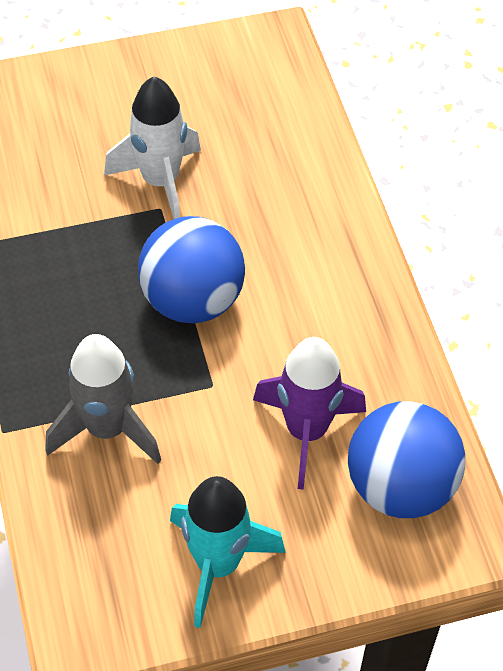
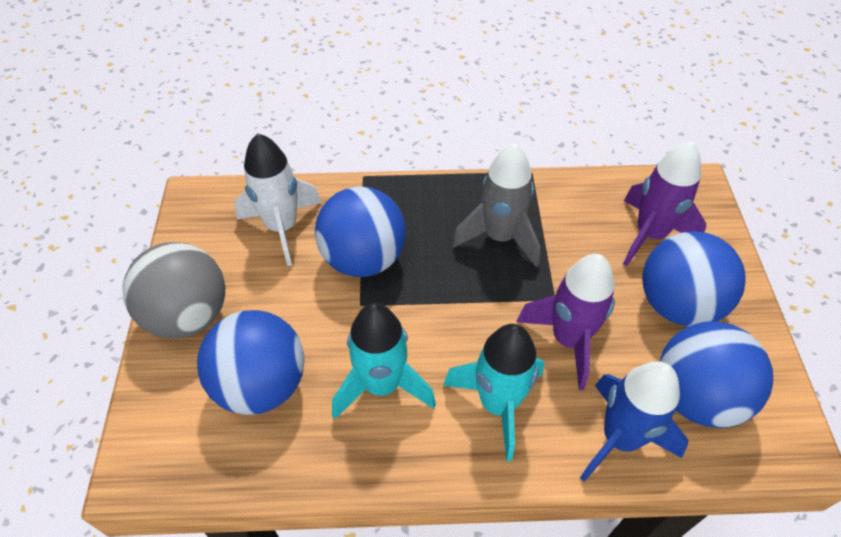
blue ball: 2 -> 4
blue rocket: 0 -> 1
grey ball: 0 -> 1
purple rocket: 1 -> 2
turquoise rocket: 1 -> 2

